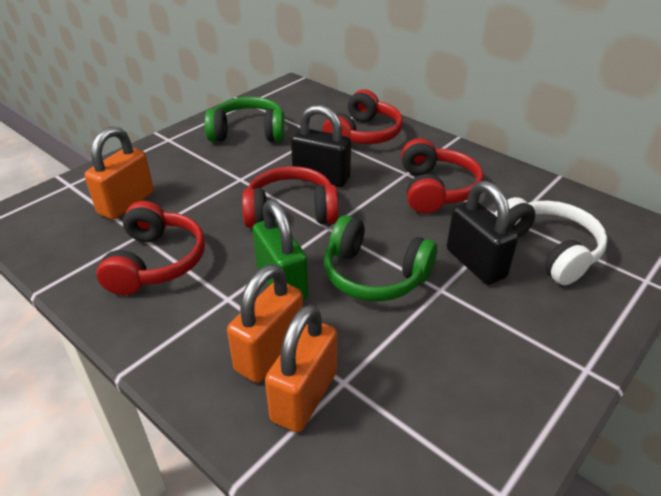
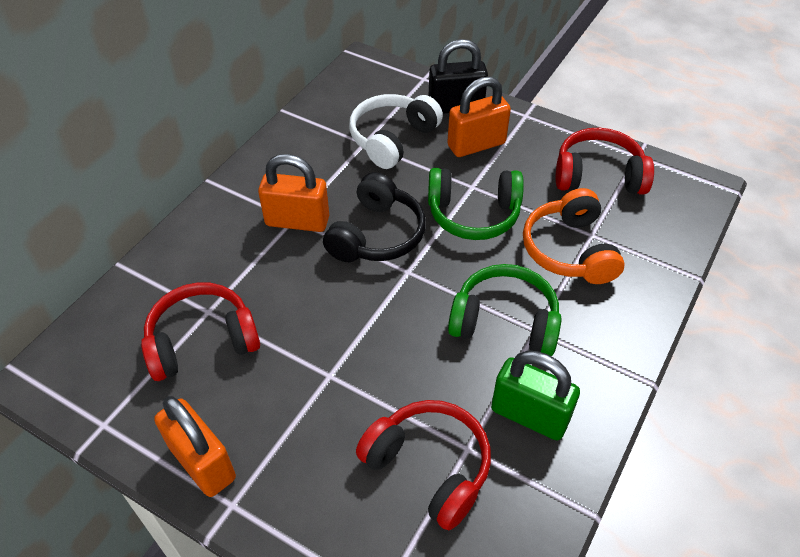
black headphones: 0 -> 1
black padlock: 2 -> 1
orange headphones: 0 -> 1
red headphones: 4 -> 3

